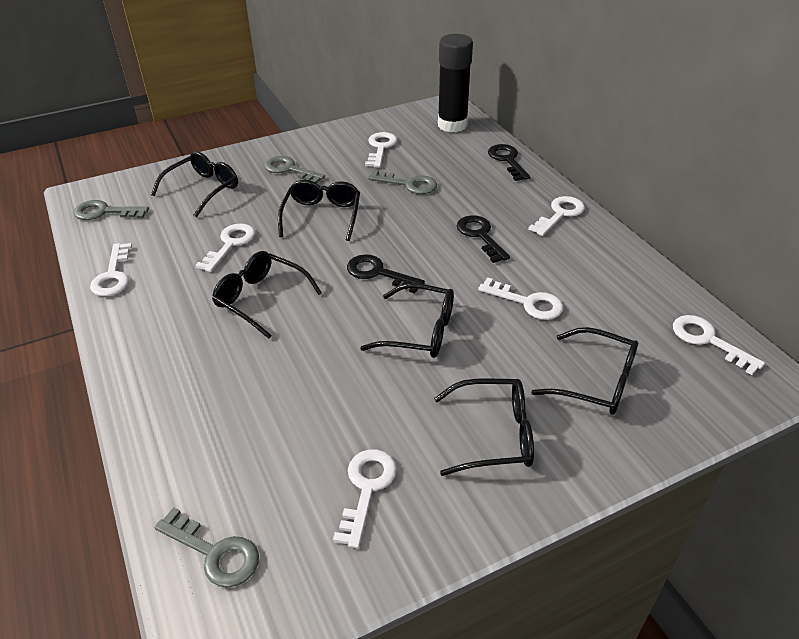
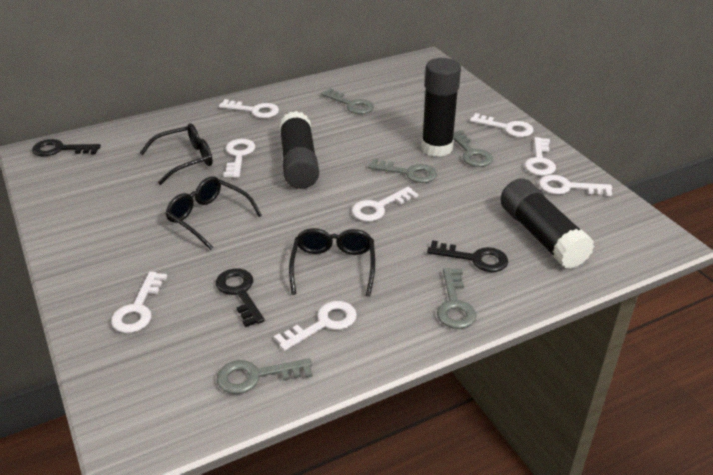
black glasses: 6 -> 3
black glue stick: 1 -> 3
grey key: 4 -> 5
white key: 7 -> 8

